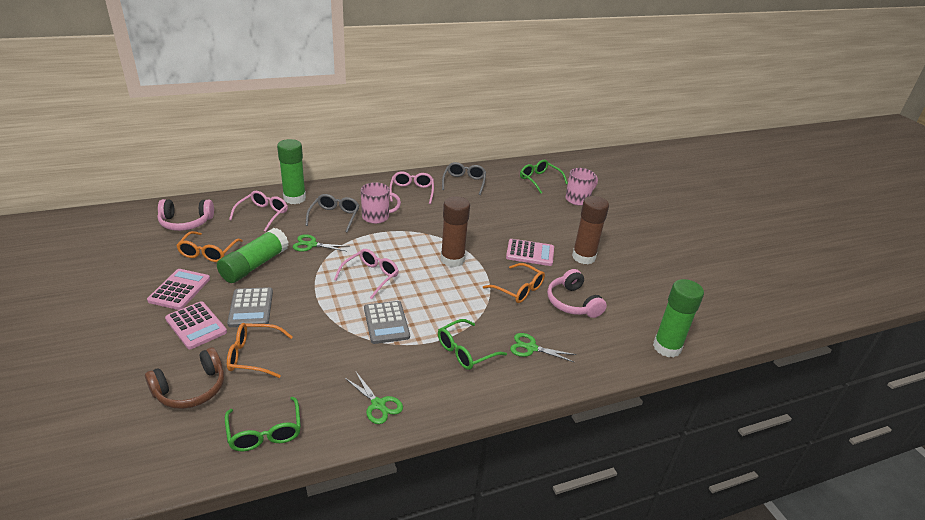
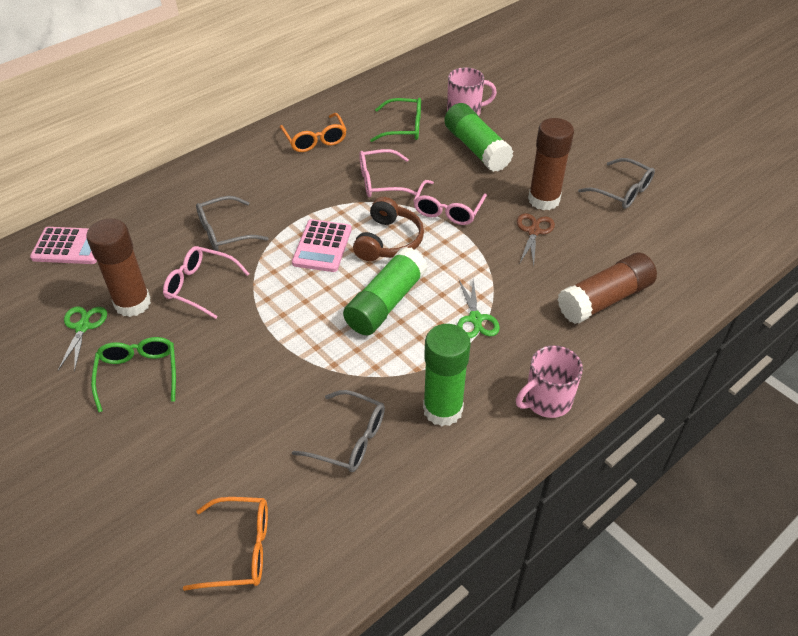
brown glue stick: 2 -> 3
brown scissors: 0 -> 1
green glasses: 3 -> 2
green scissors: 3 -> 2
grey calculator: 2 -> 0
grey glasses: 2 -> 3
orange glasses: 3 -> 2
pink calculator: 3 -> 2
pink headphones: 2 -> 0

